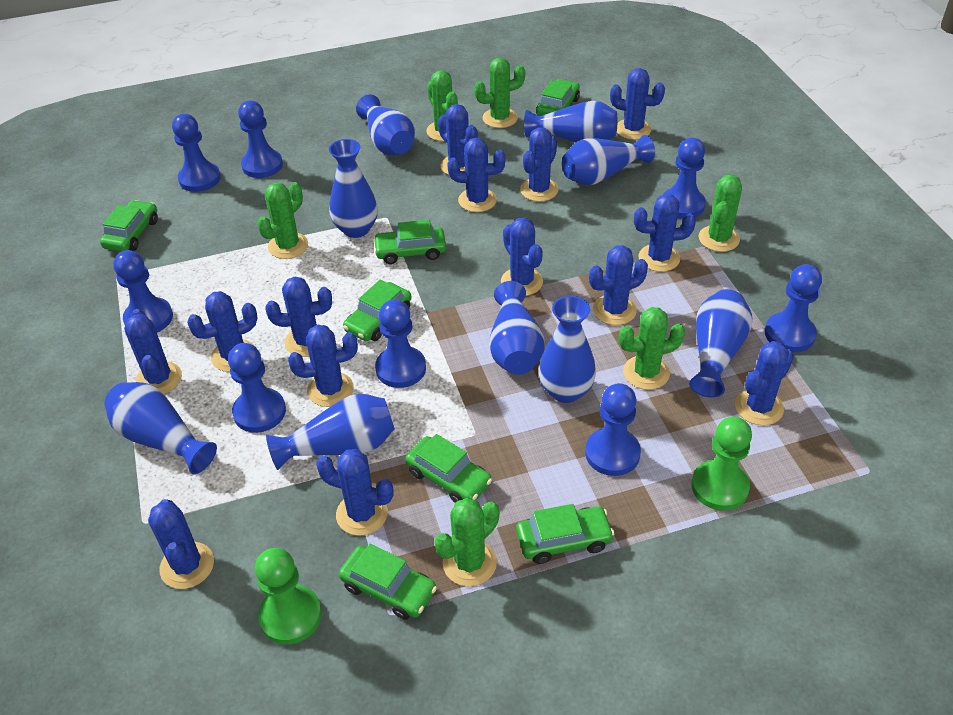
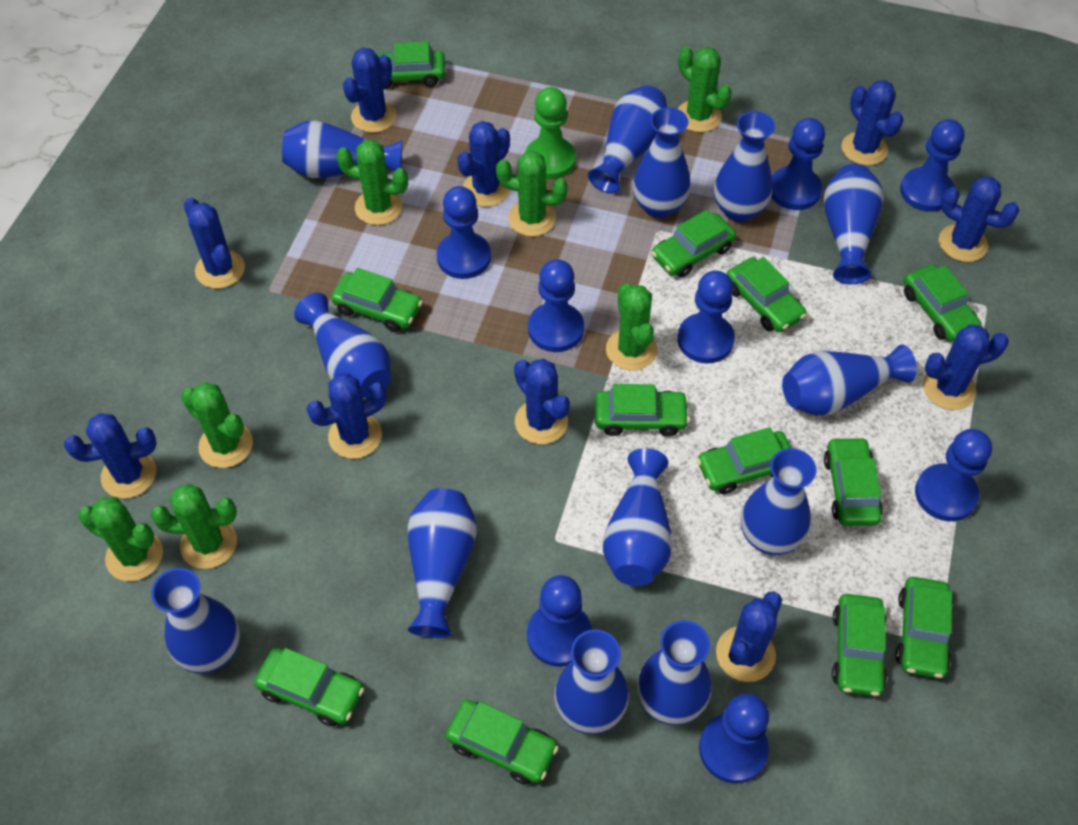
blue cactus: 14 -> 10
blue vase: 9 -> 13
green cactus: 6 -> 7
green car: 7 -> 12
green pawn: 2 -> 1

